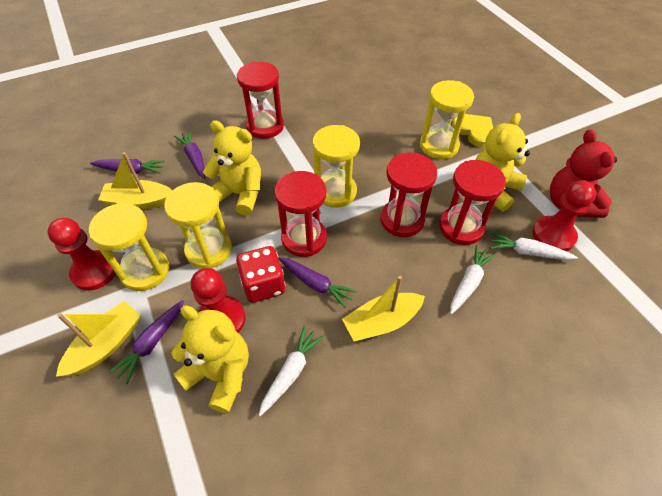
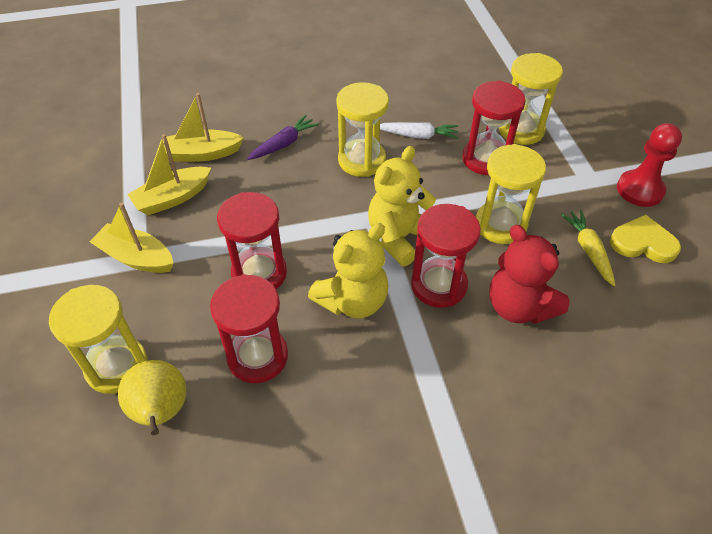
purple carrot: 4 -> 1
red dice: 1 -> 0
red pawn: 3 -> 1
white carrot: 3 -> 1
yellow carrot: 0 -> 1
yellow pear: 0 -> 1
yellow teddy bear: 3 -> 2

